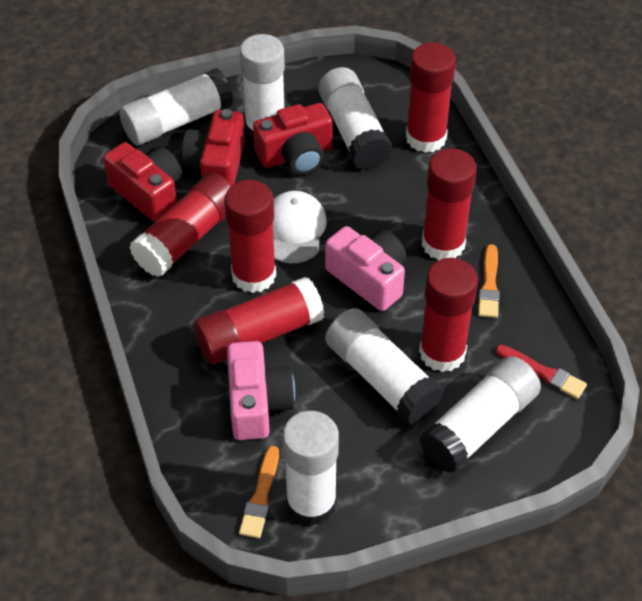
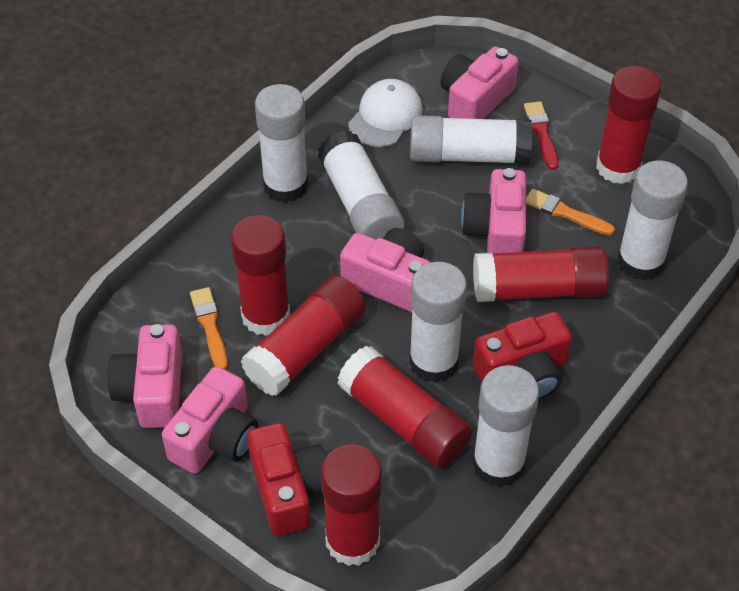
pink camera: 2 -> 5
red camera: 3 -> 2

